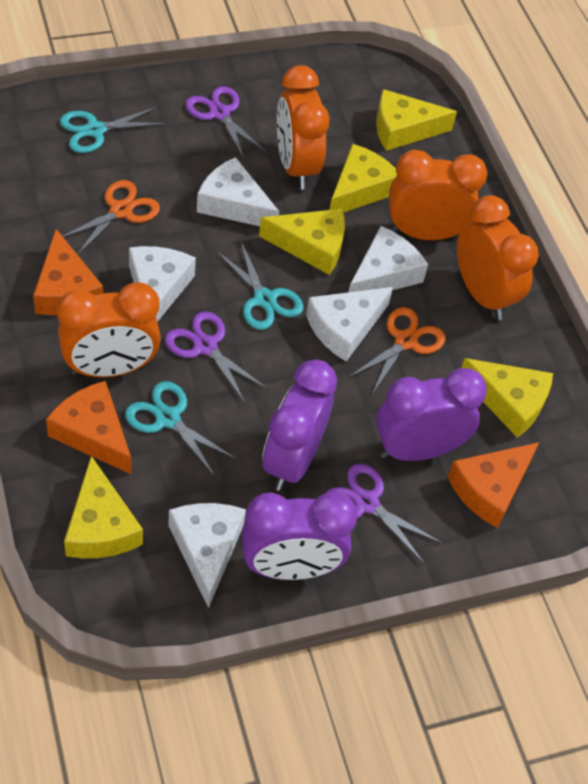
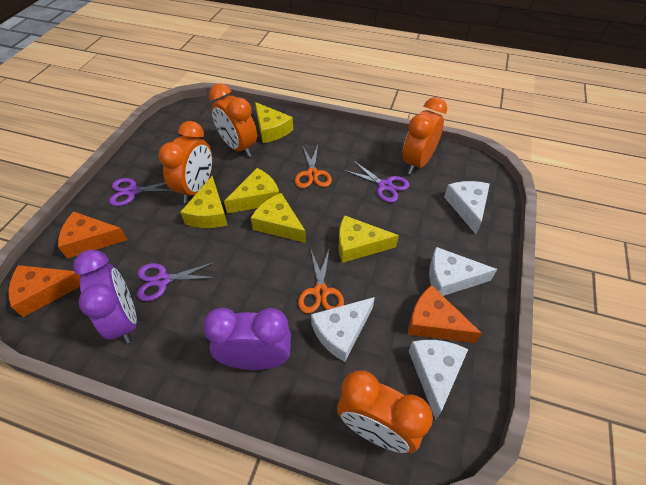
purple clock: 3 -> 2
turquoise scissors: 3 -> 0
white cheese: 5 -> 4

